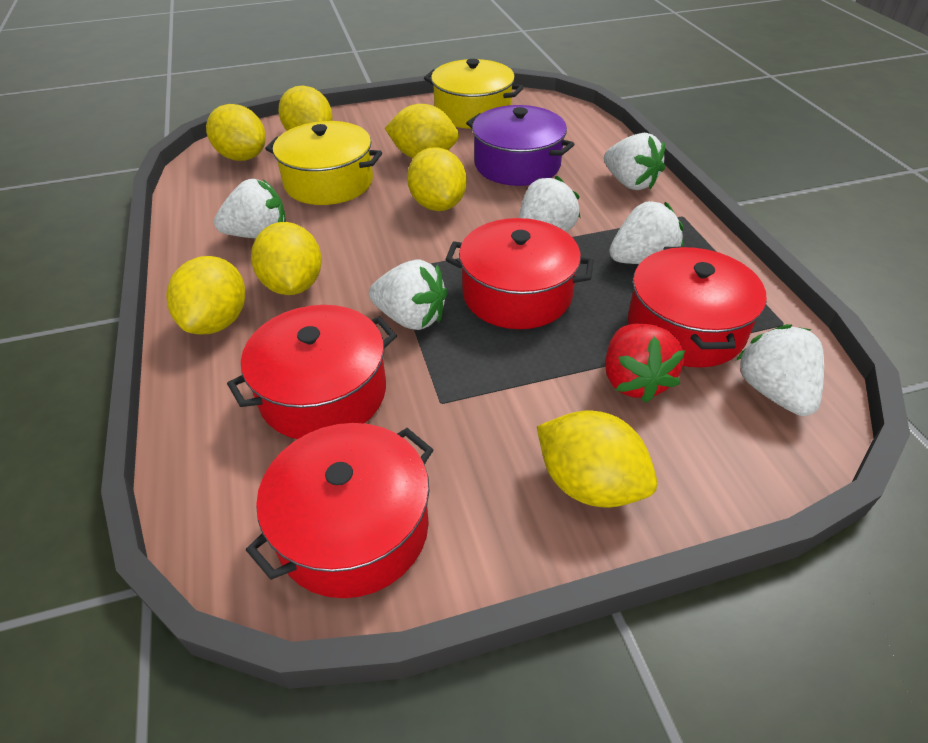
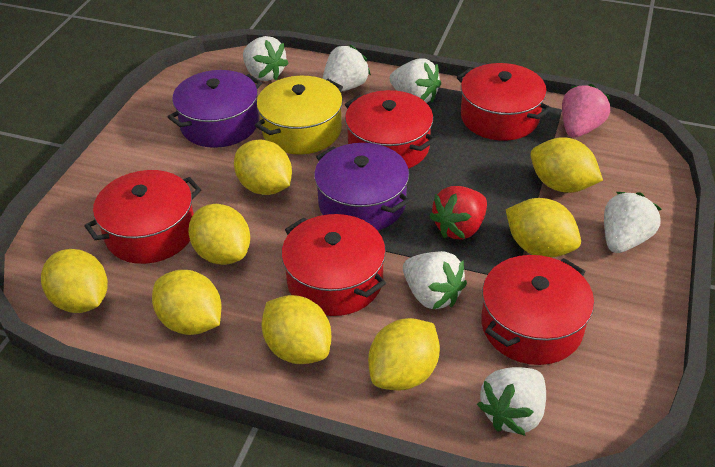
pink strawberry: 0 -> 1
purple pot: 1 -> 2
red pot: 4 -> 5
yellow lemon: 7 -> 8
yellow pot: 2 -> 1

